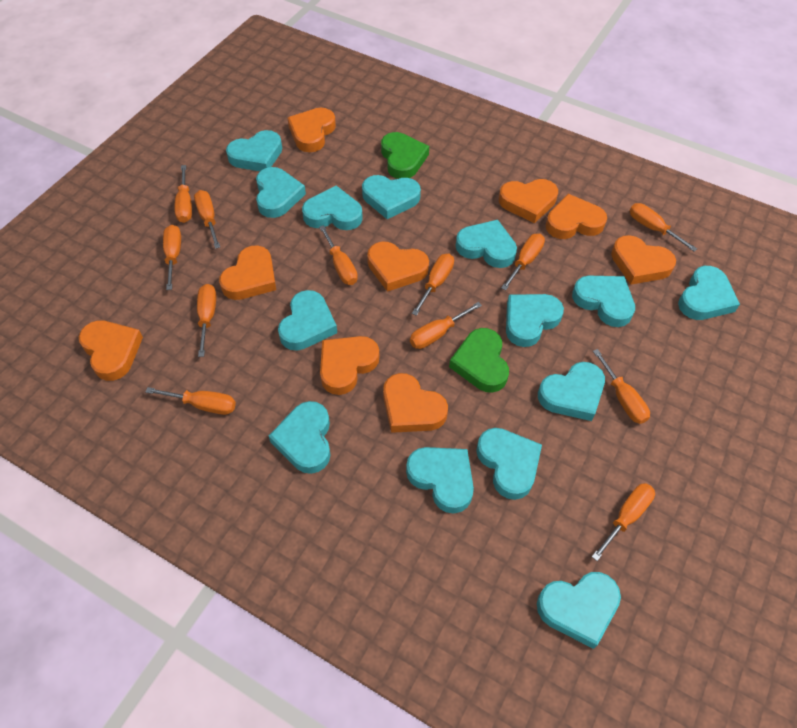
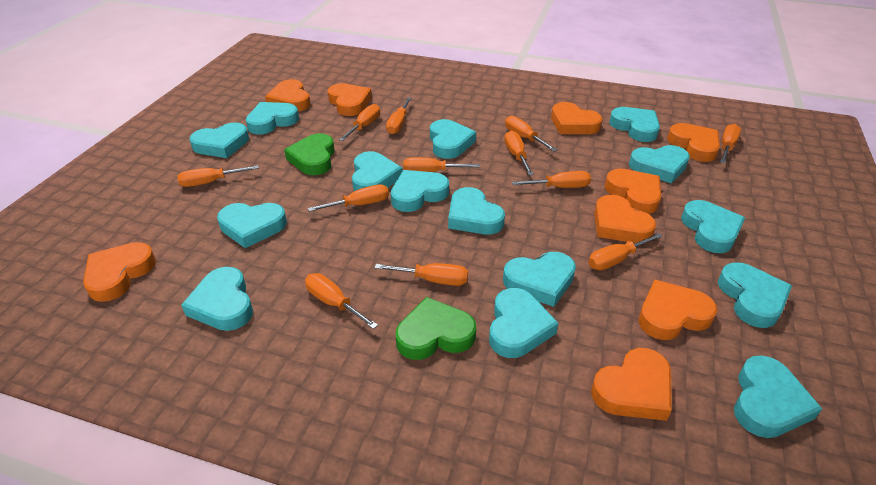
turquoise heart: 14 -> 15

